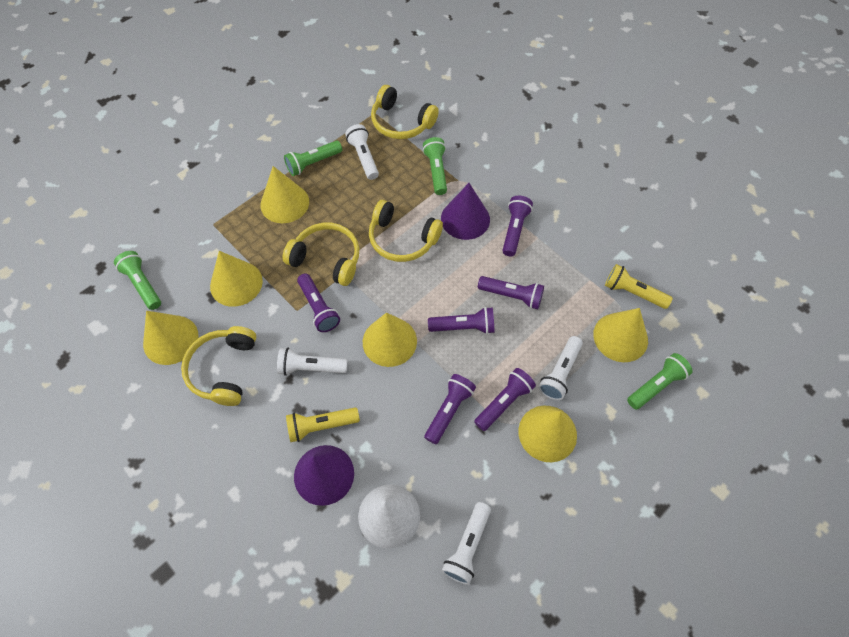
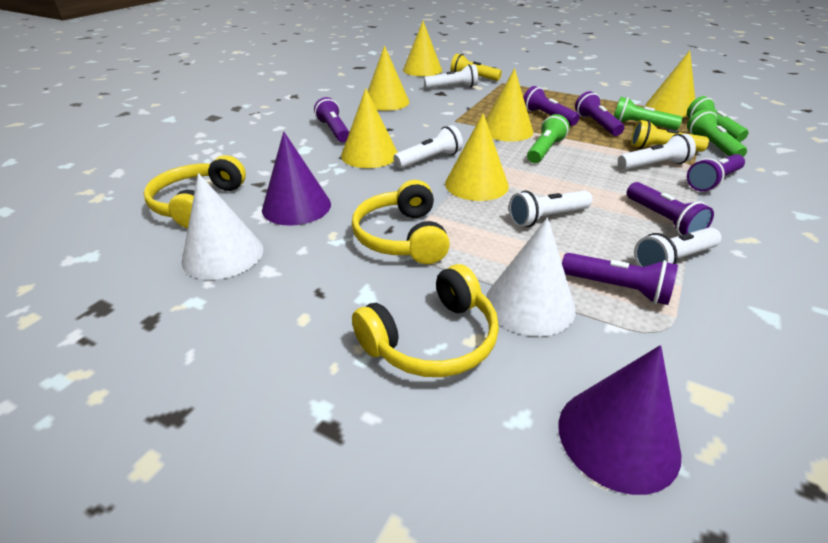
white cone: 1 -> 2
white flashlight: 4 -> 5
yellow headphones: 4 -> 3

